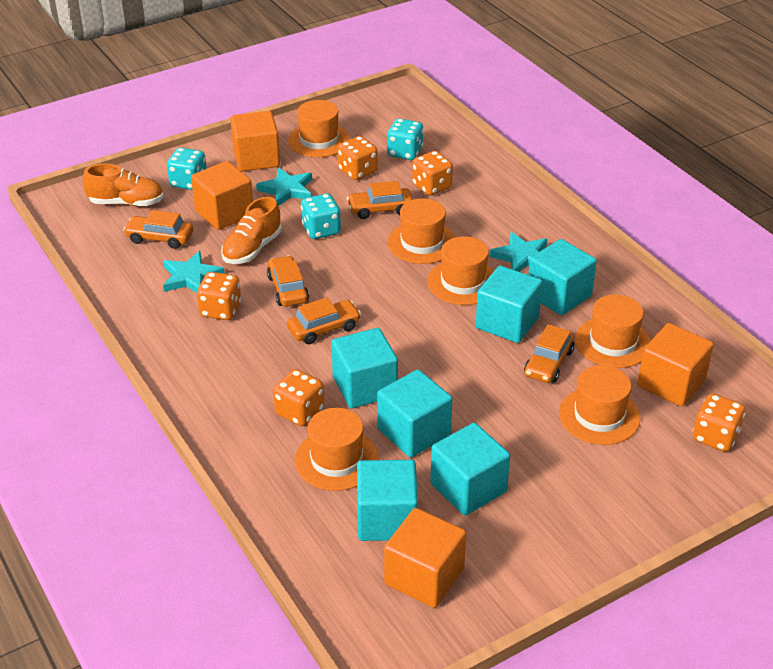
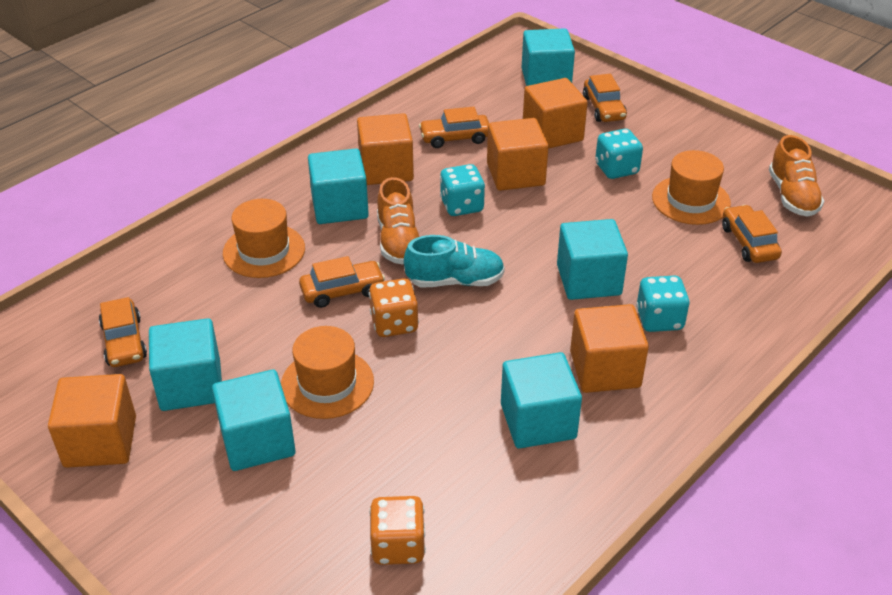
orange cube: 4 -> 5
orange dice: 5 -> 2
orange hat: 6 -> 3
turquoise shoe: 0 -> 1
turquoise star: 3 -> 0

